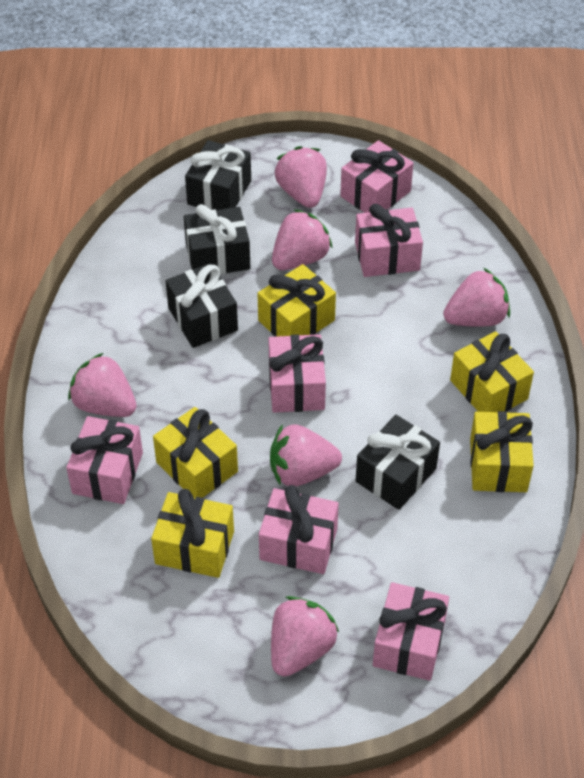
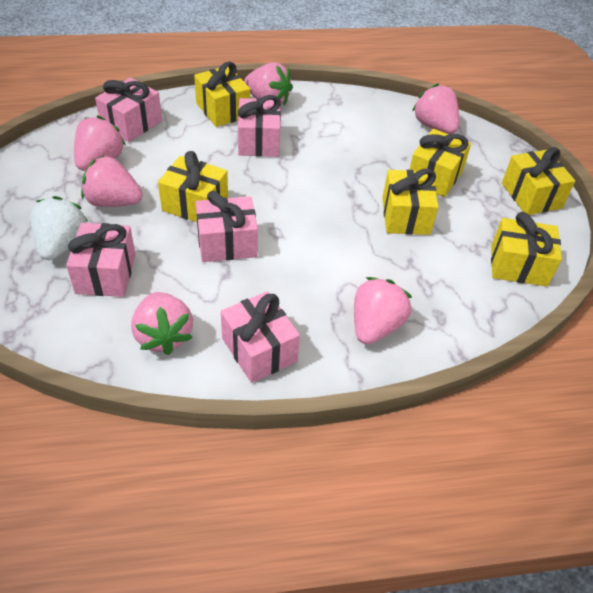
black gift: 4 -> 0
pink gift: 6 -> 5
white strawberry: 0 -> 1
yellow gift: 5 -> 6

